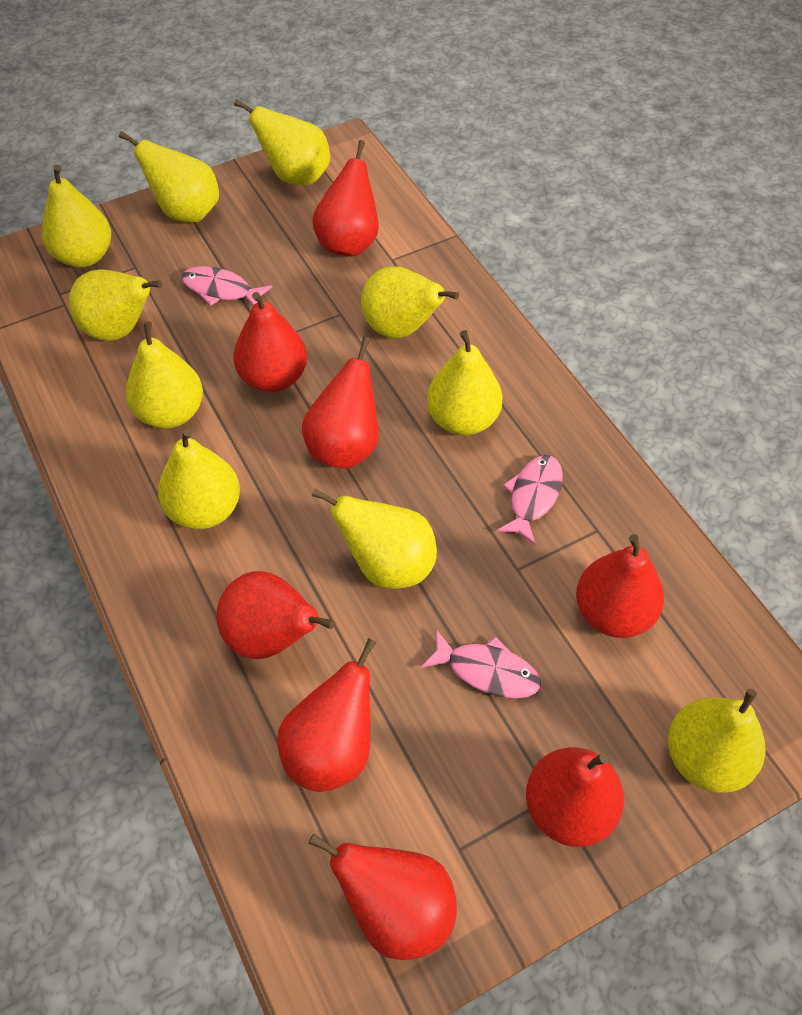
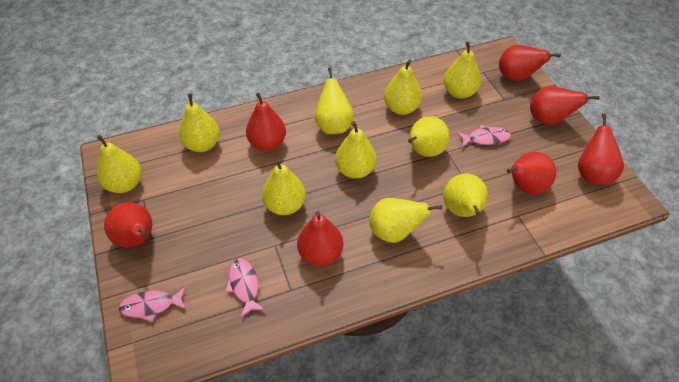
red pear: 8 -> 7

